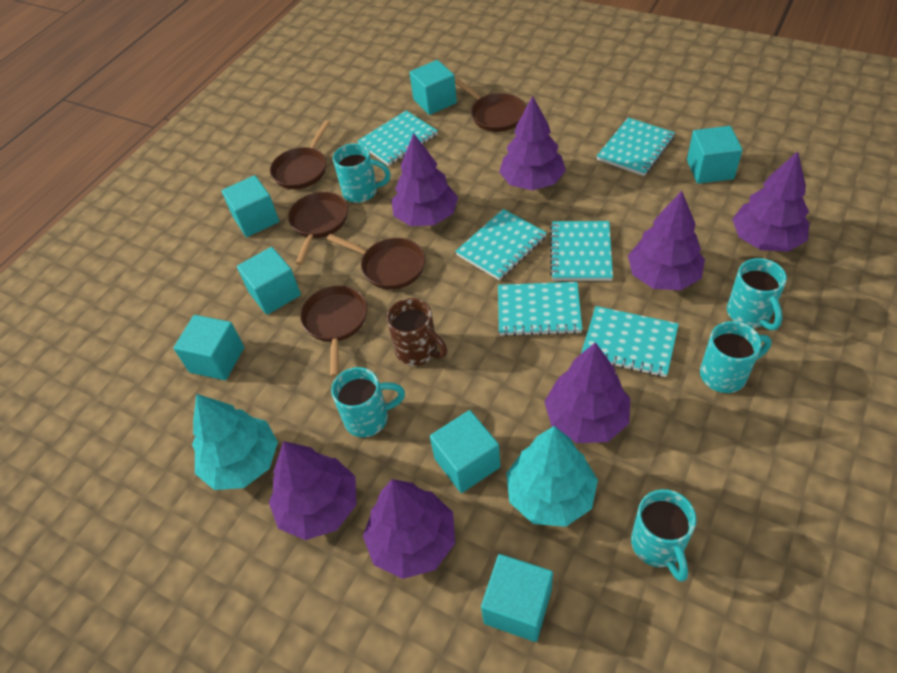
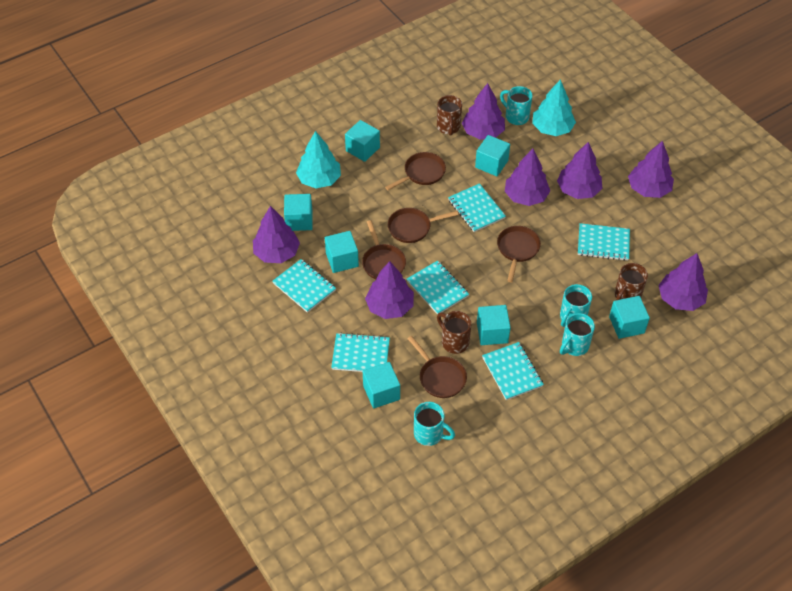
brown mug: 1 -> 3
turquoise mug: 5 -> 4

